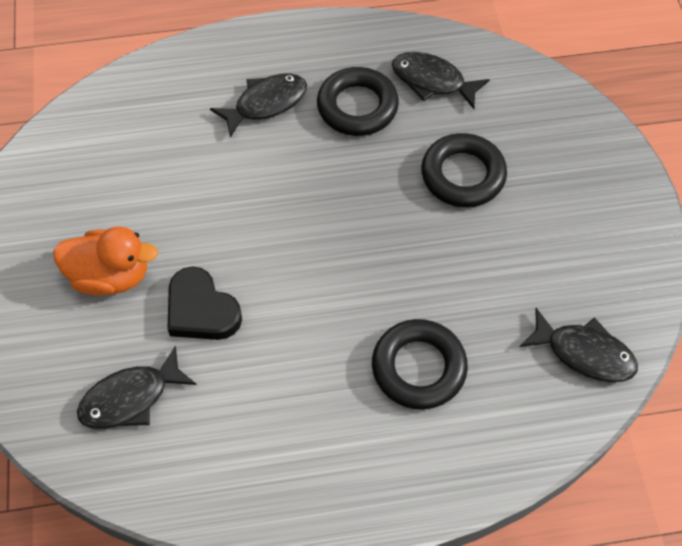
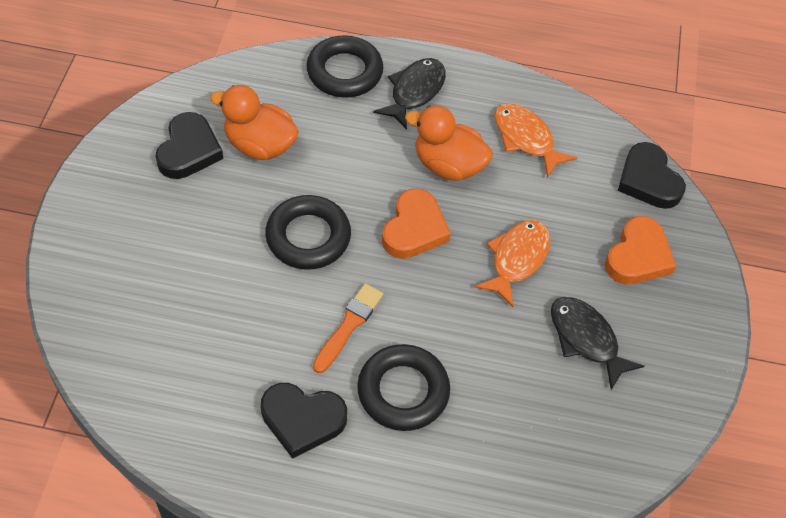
black fish: 4 -> 2
black heart: 1 -> 3
orange brush: 0 -> 1
orange duck: 1 -> 2
orange fish: 0 -> 2
orange heart: 0 -> 2

